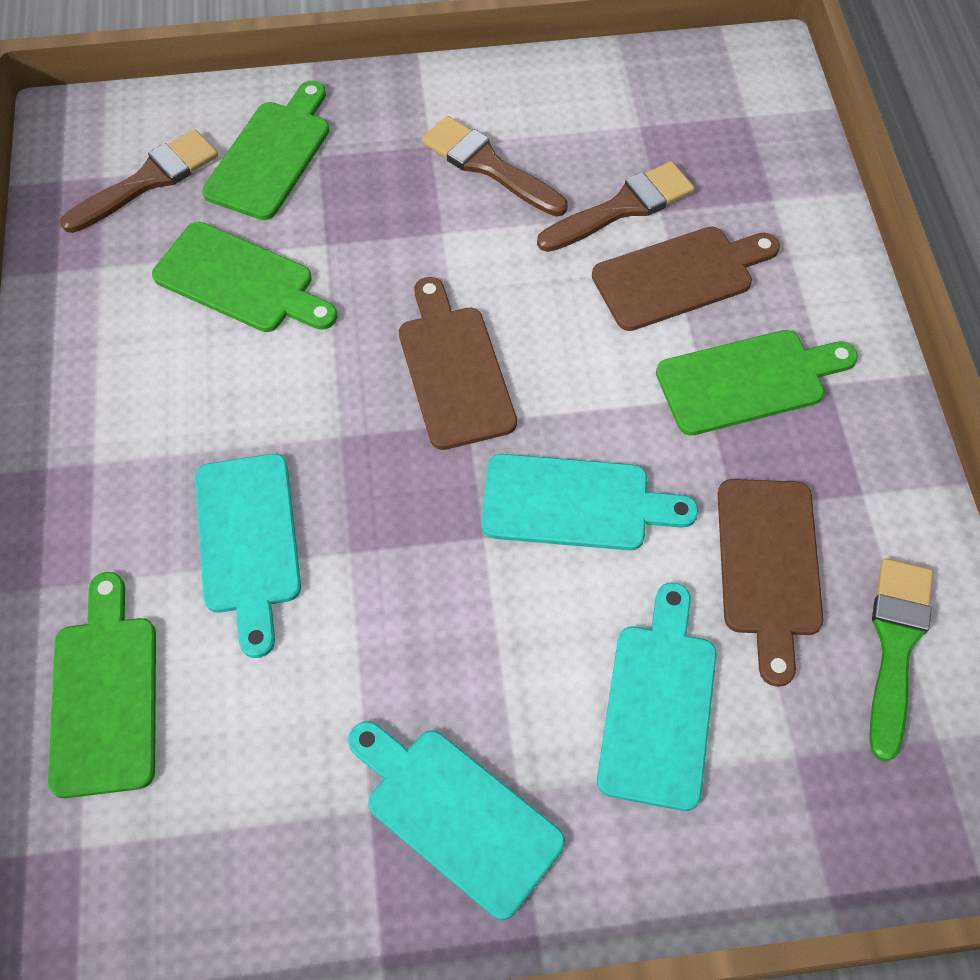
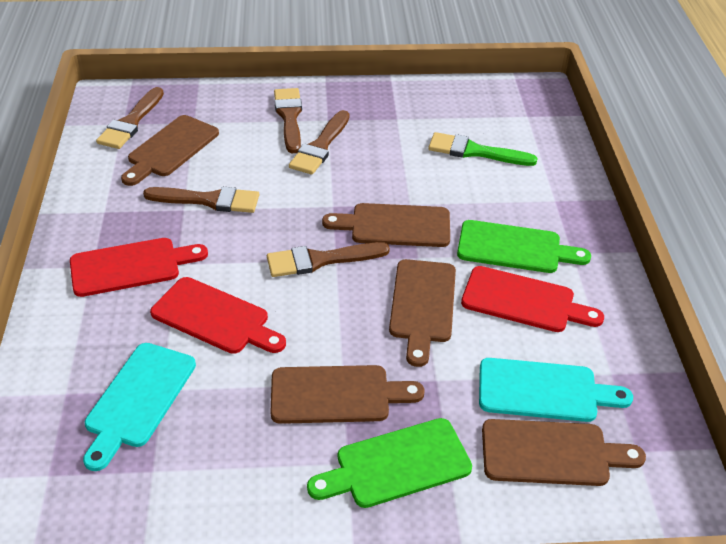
brown brush: 3 -> 5
brown cutting board: 3 -> 5
green cutting board: 4 -> 2
red cutting board: 0 -> 3
turquoise cutting board: 4 -> 2

